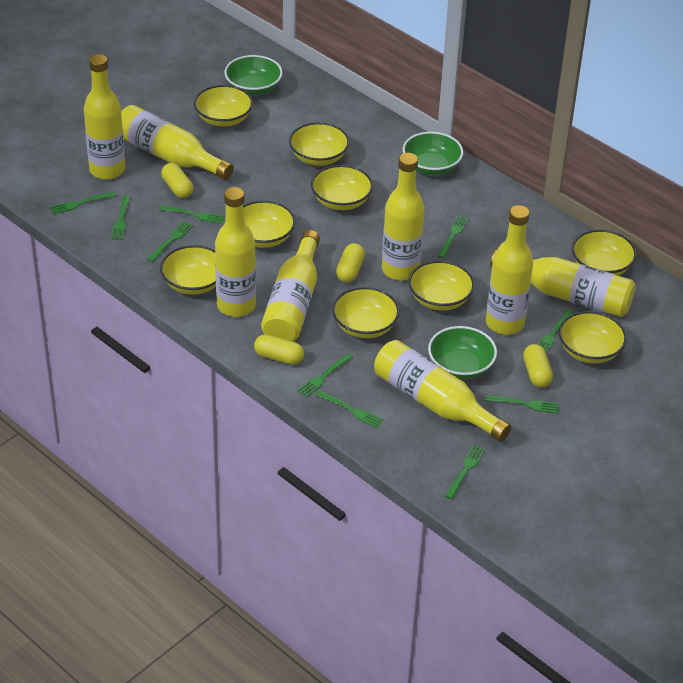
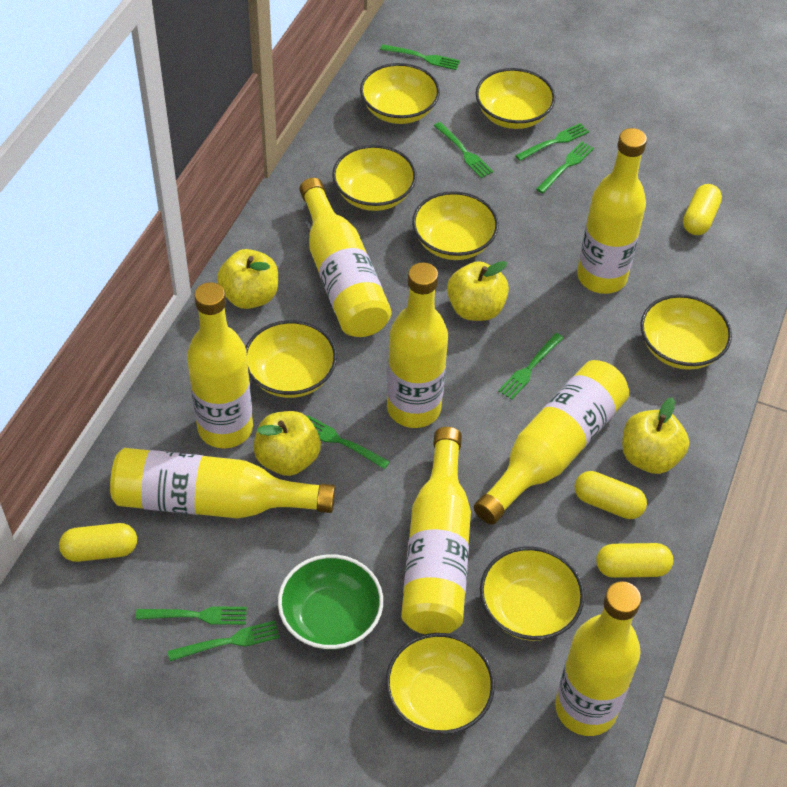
green bowl: 3 -> 1
green fork: 10 -> 8
yellow apple: 0 -> 4
yellow bowl: 9 -> 8

